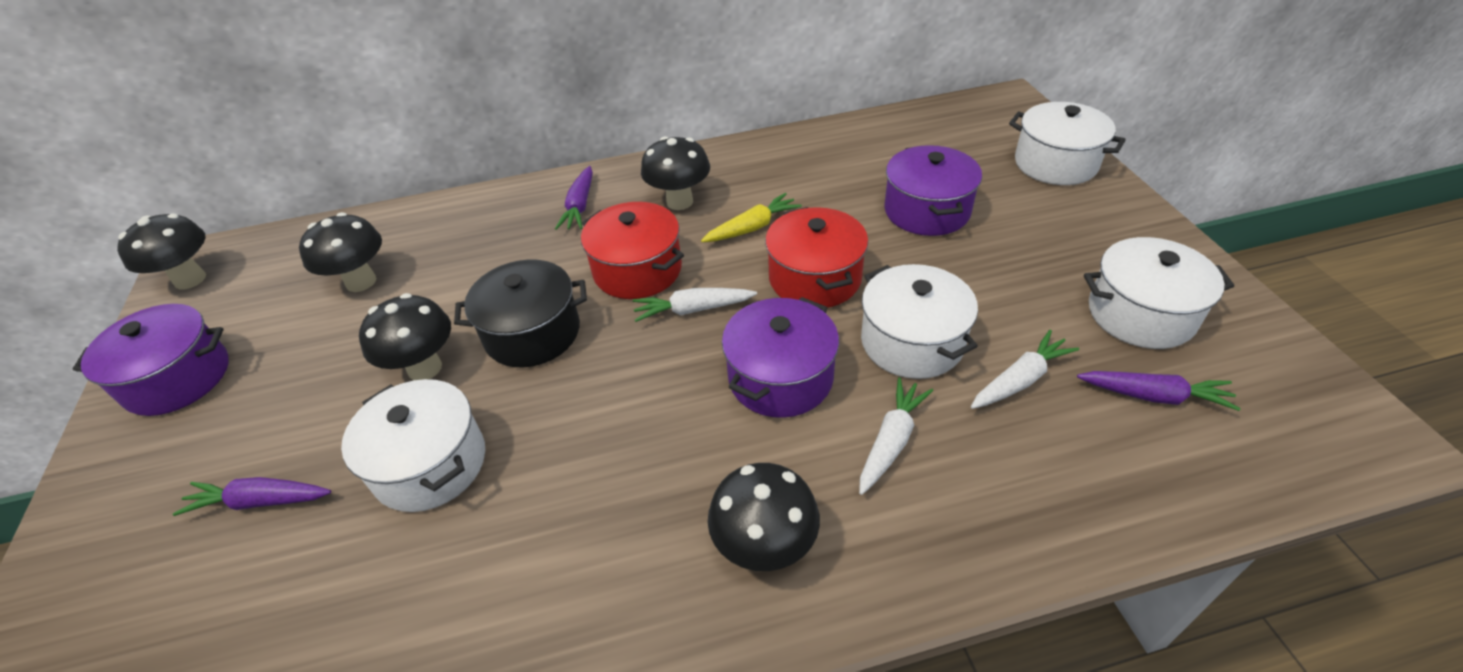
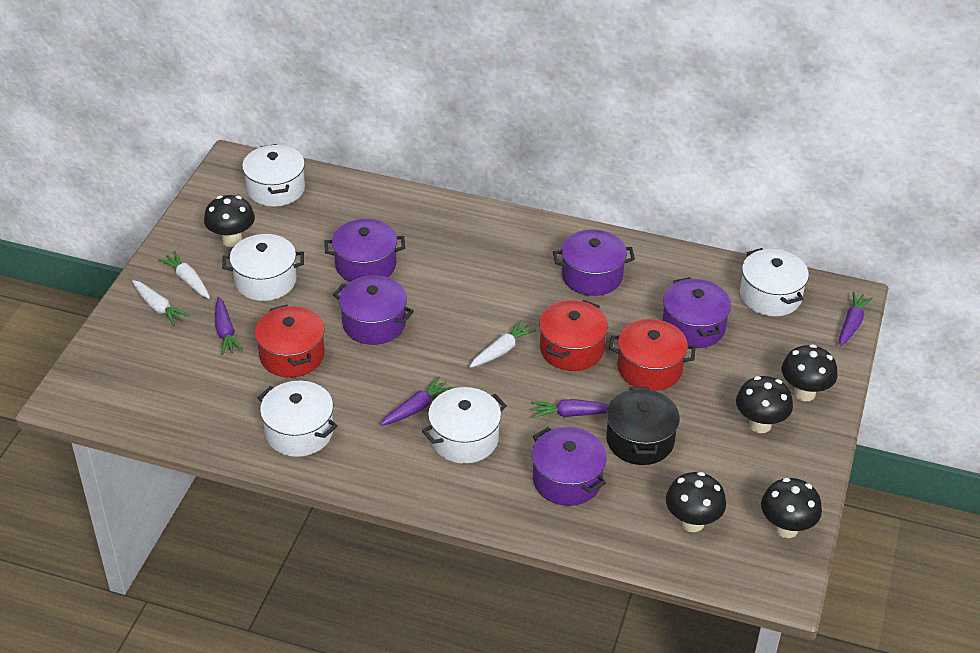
purple carrot: 3 -> 4
purple pot: 3 -> 5
red pot: 2 -> 3
white pot: 4 -> 5
yellow carrot: 1 -> 0

